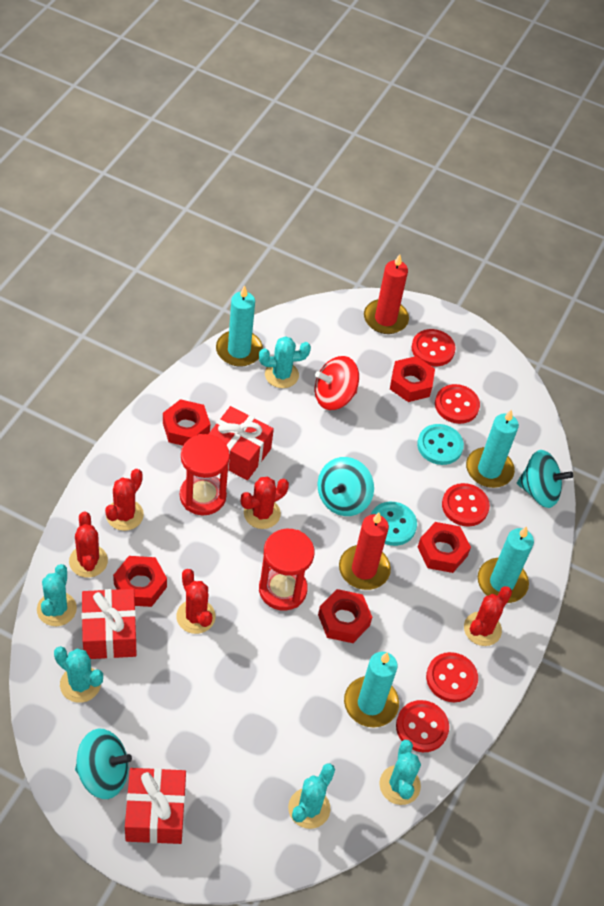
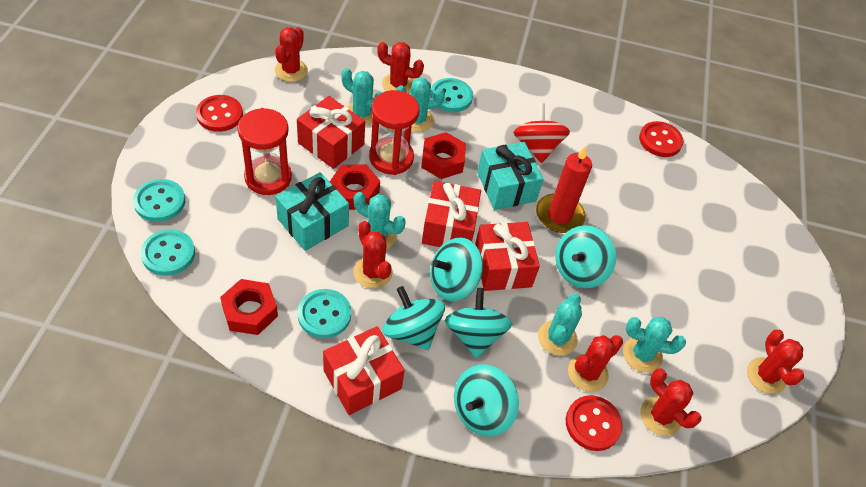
red button: 5 -> 3
red cactus: 5 -> 6
red candle: 2 -> 1
red gift: 3 -> 4
red nut: 5 -> 3
turquoise button: 2 -> 4
turquoise candle: 4 -> 0
turquoise gift: 0 -> 2
turquoise spinning top: 3 -> 5

